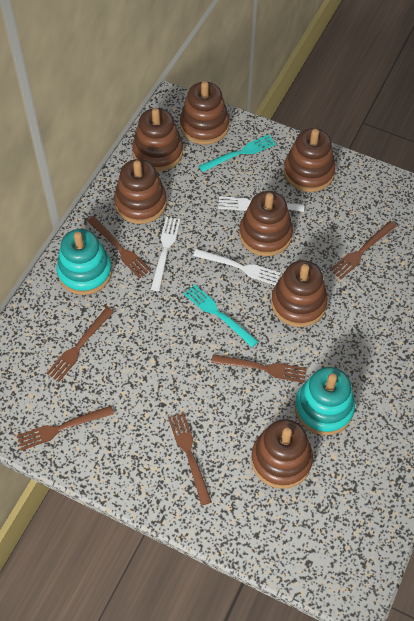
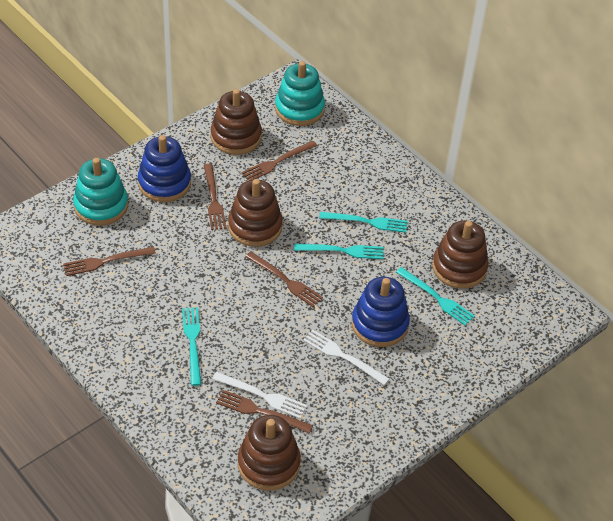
blue stacking toy: 0 -> 2
brown fork: 6 -> 5
brown stacking toy: 7 -> 4
turquoise fork: 2 -> 4
white fork: 3 -> 2

